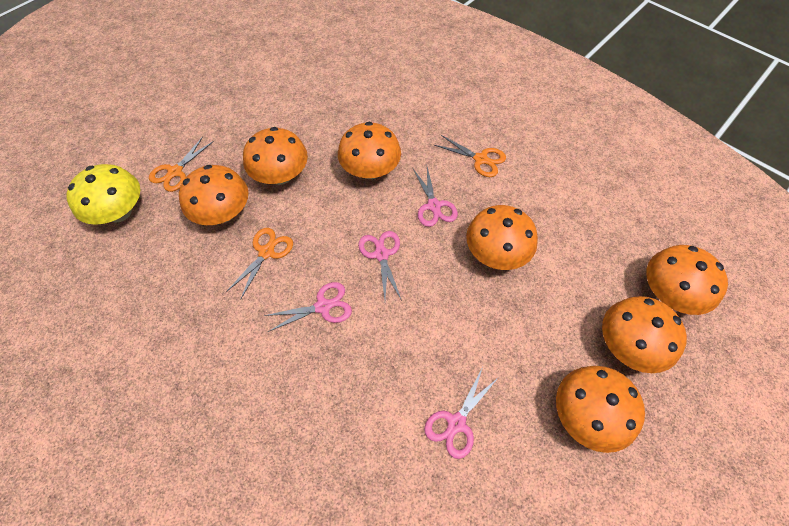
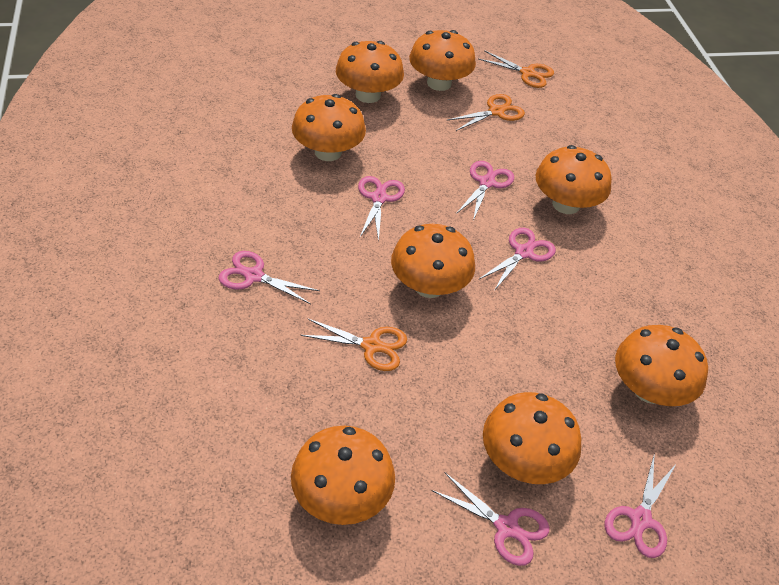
orange mushroom: 7 -> 8
pink scissors: 4 -> 6
yellow mushroom: 1 -> 0

